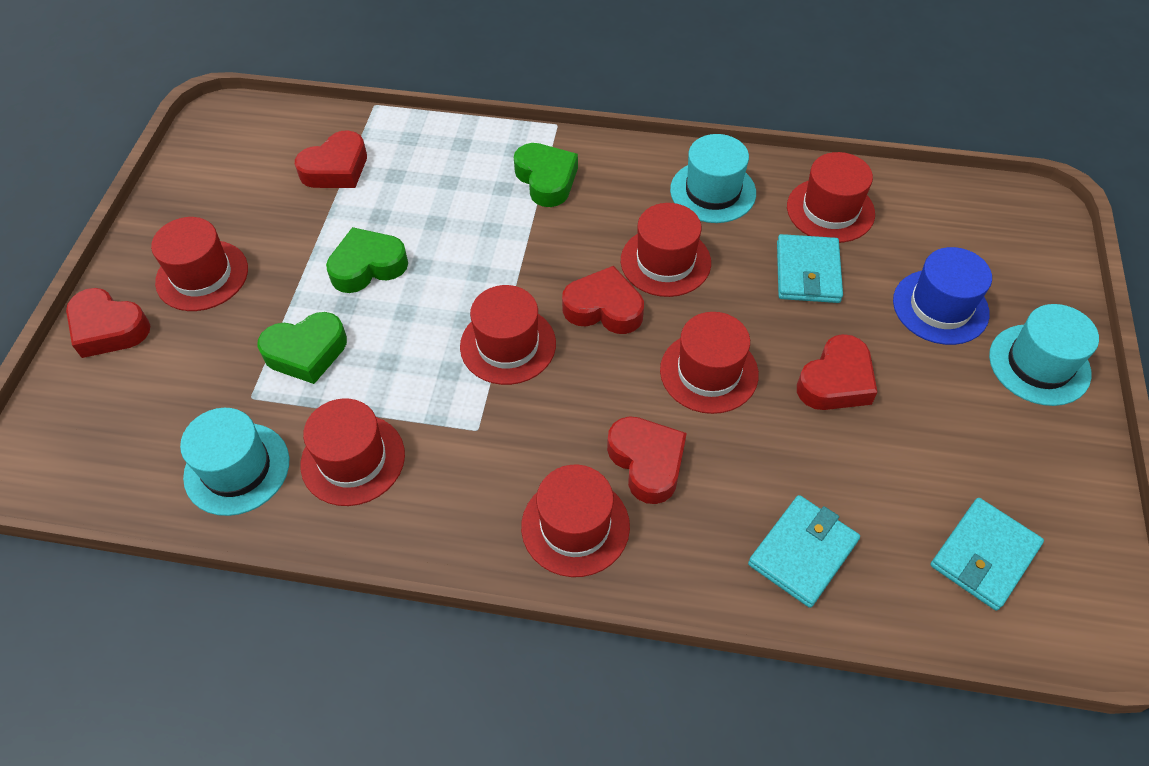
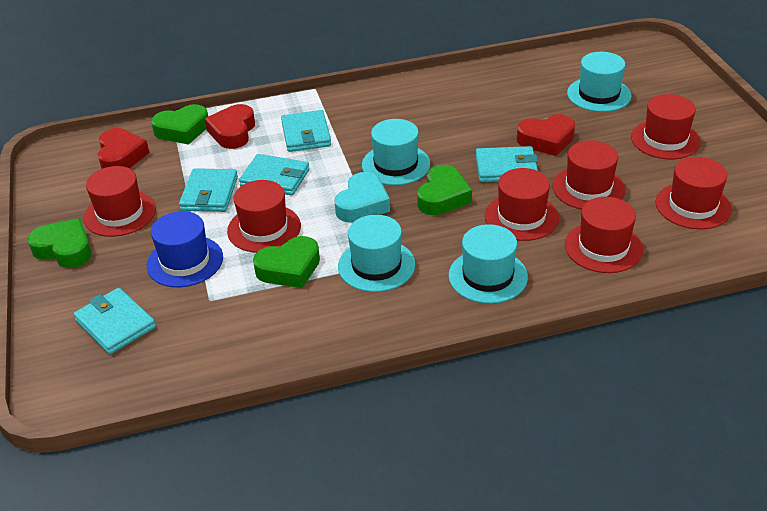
green heart: 3 -> 4
red heart: 5 -> 3
turquoise hat: 3 -> 4
turquoise heart: 0 -> 1
turquoise wallet: 3 -> 5

